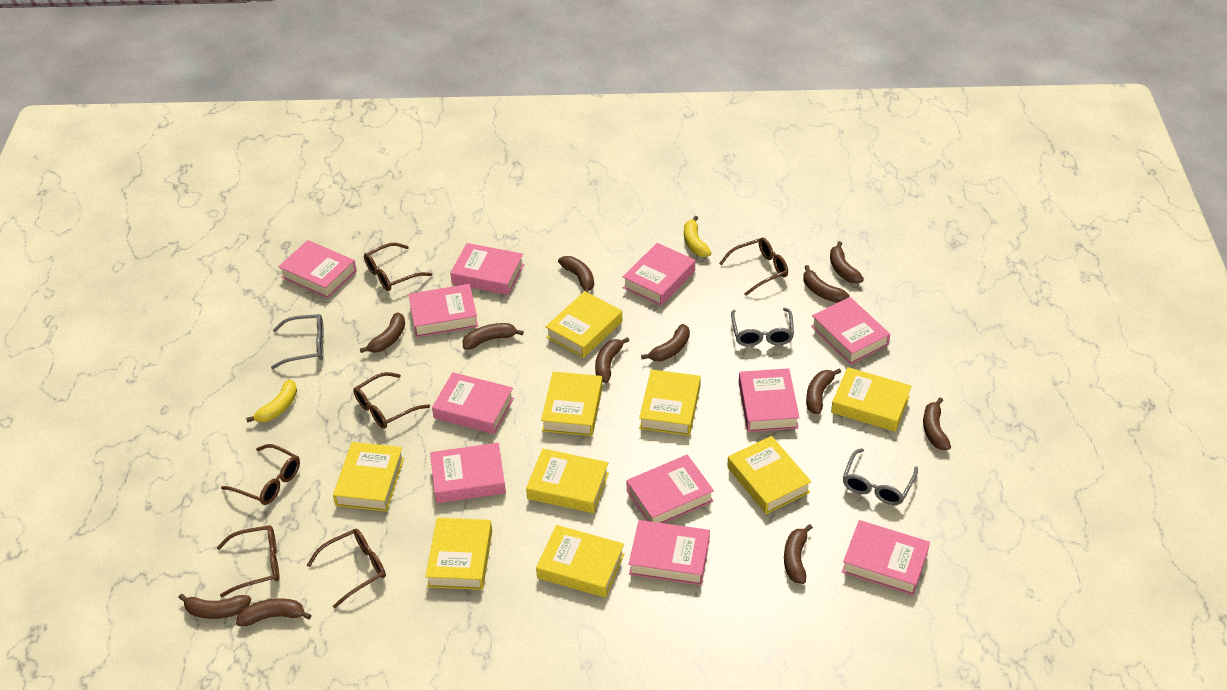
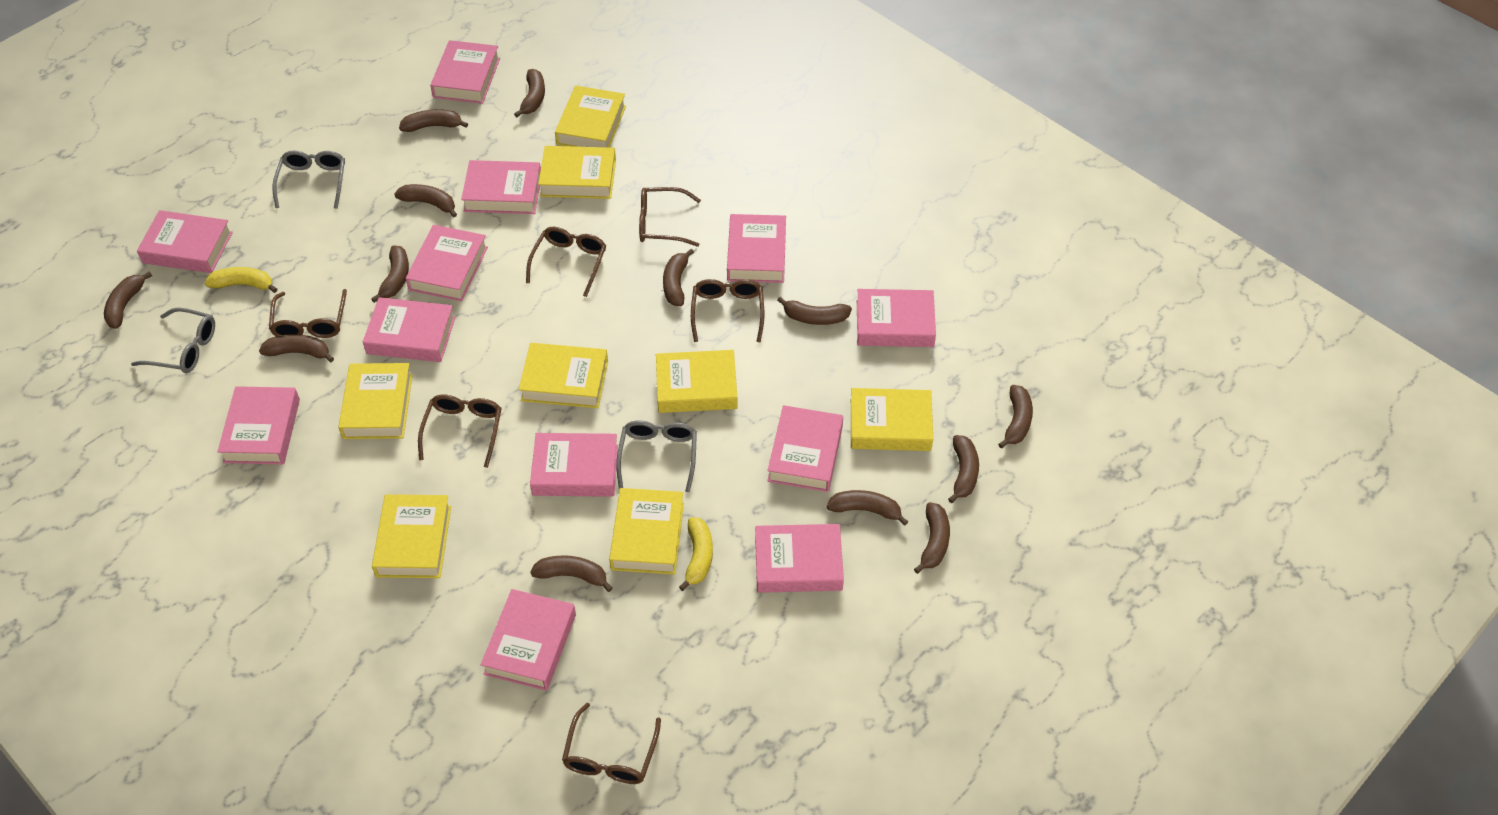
brown banana: 12 -> 13
pink book: 11 -> 12
yellow book: 9 -> 8

